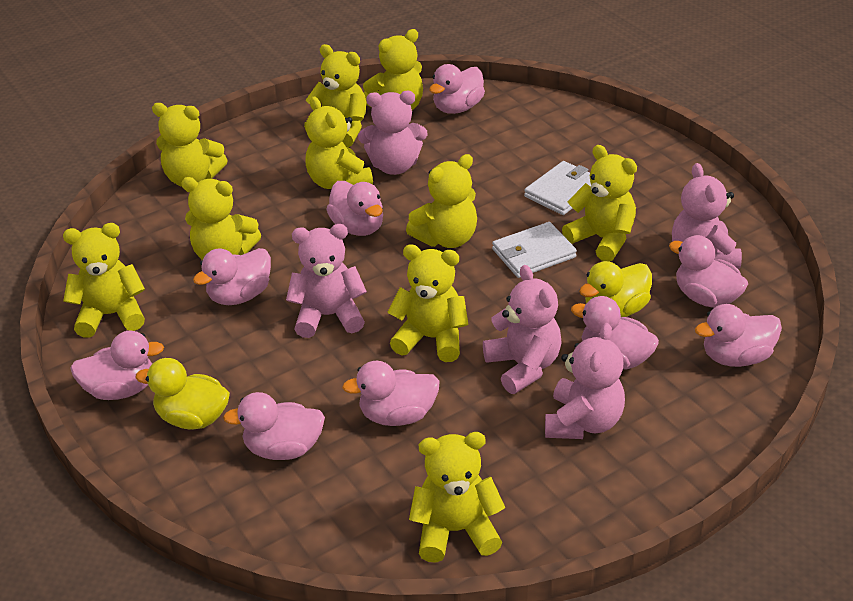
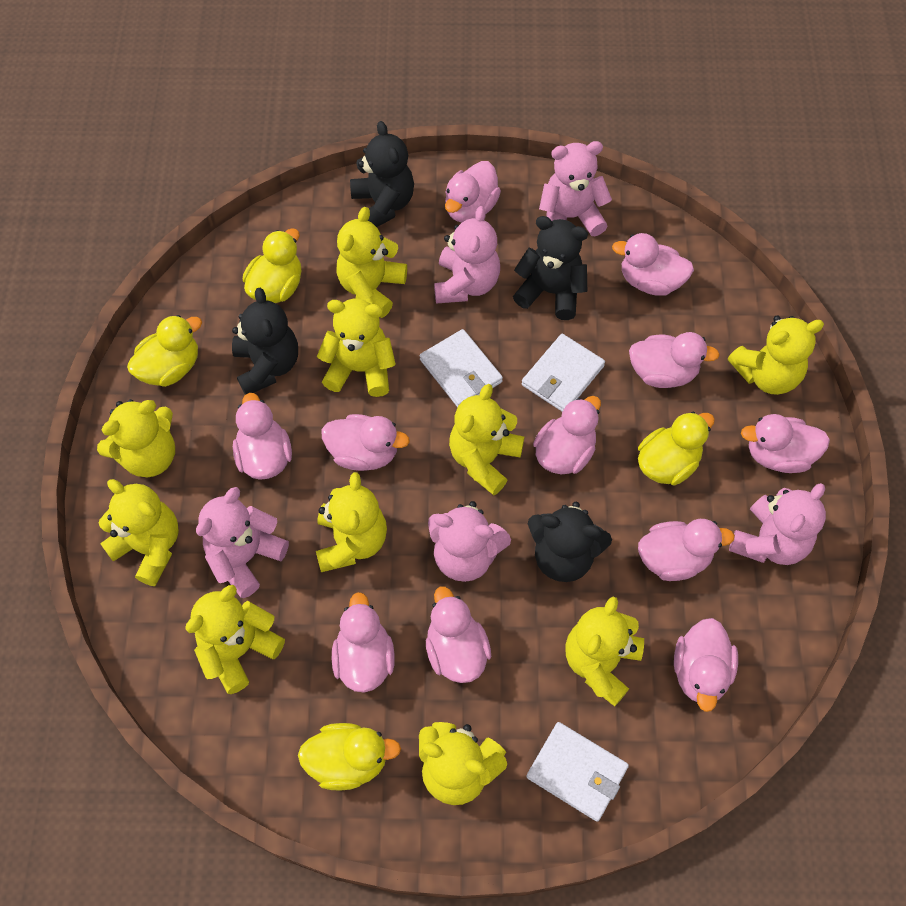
black teddy bear: 0 -> 4
pink duck: 9 -> 11
white wallet: 2 -> 3
yellow duck: 2 -> 4

